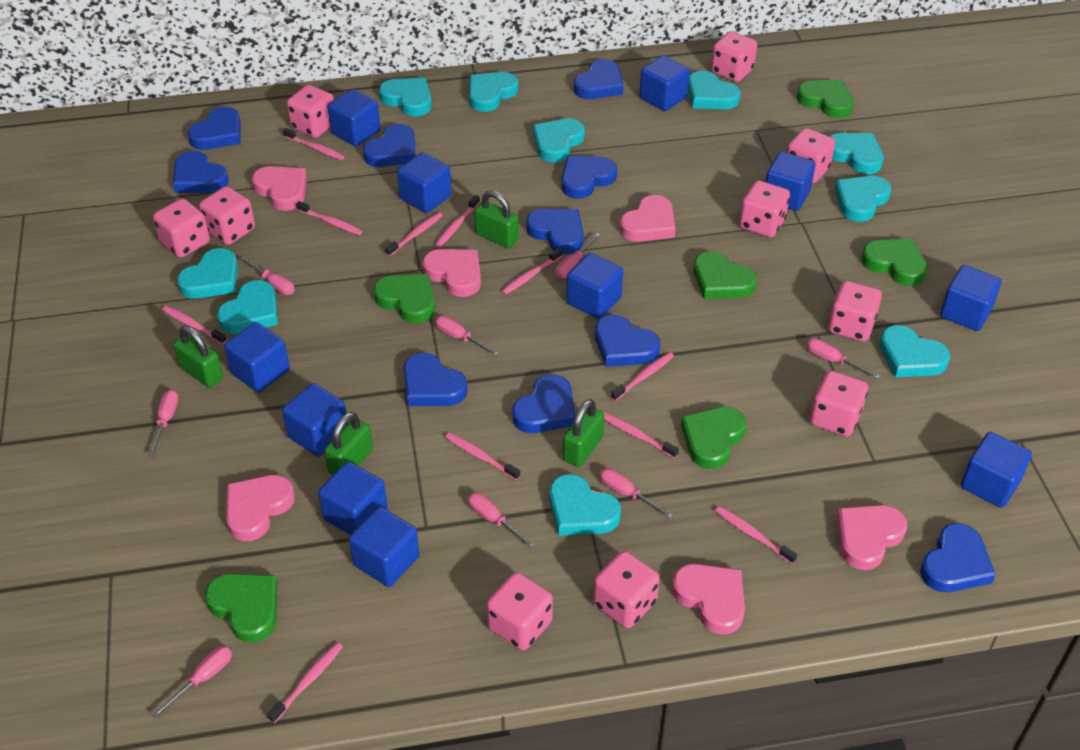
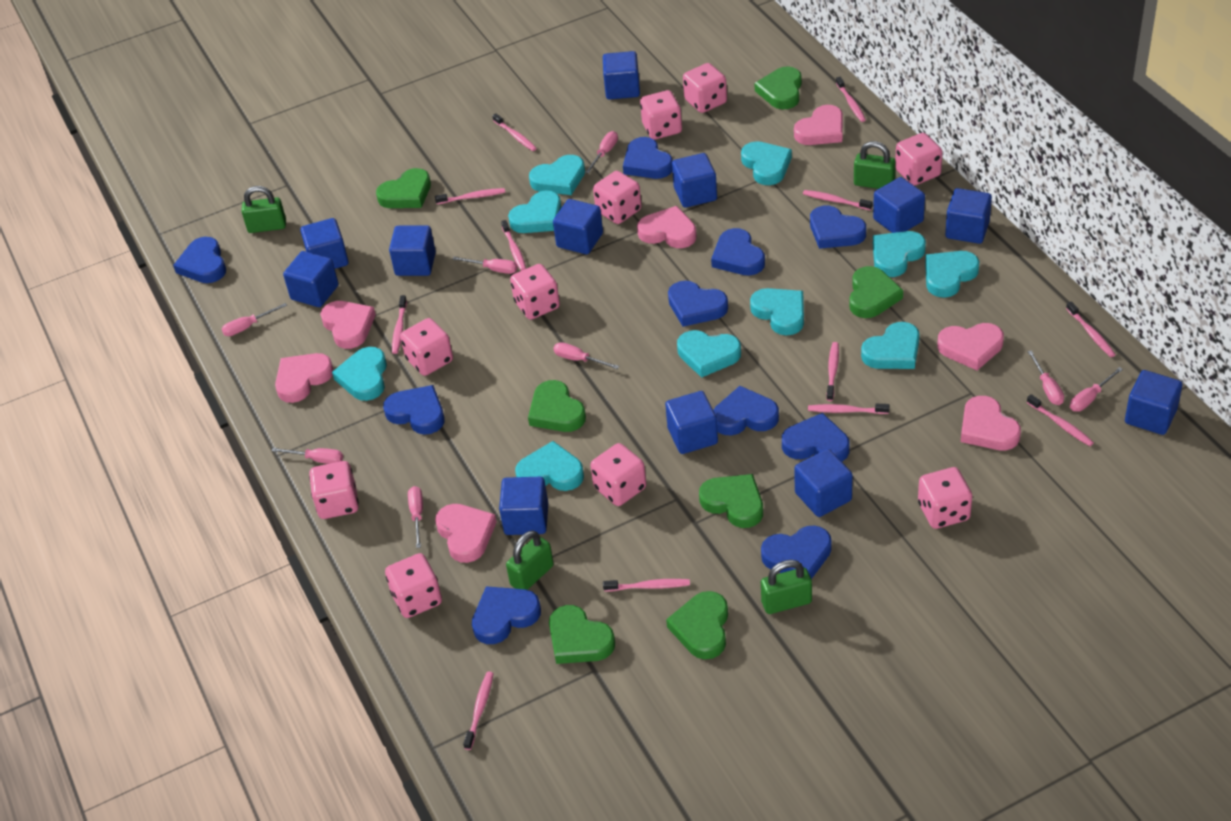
blue cube: 11 -> 12
green heart: 6 -> 7
pink heart: 6 -> 7
pink toothbrush: 11 -> 12

